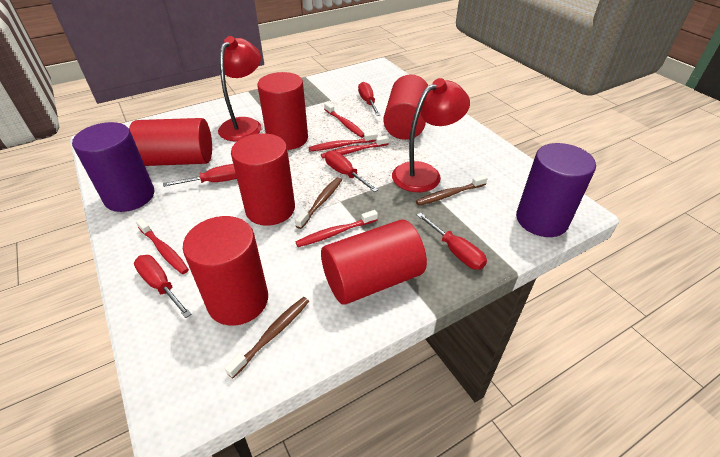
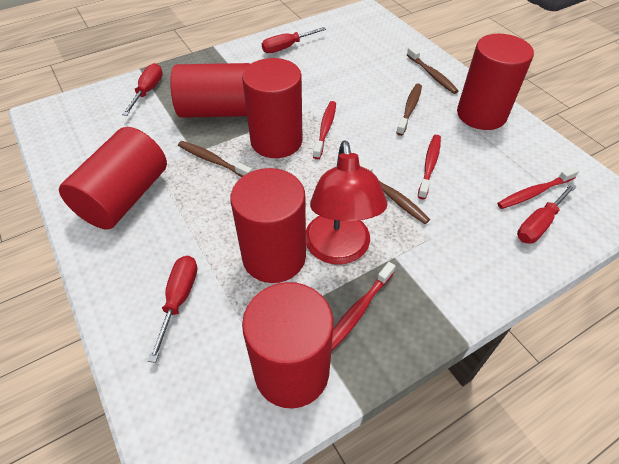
brown toothbrush: 3 -> 4
purple cylinder: 2 -> 0
red lamp: 2 -> 1
red screwdriver: 5 -> 4
red toothbrush: 5 -> 4

